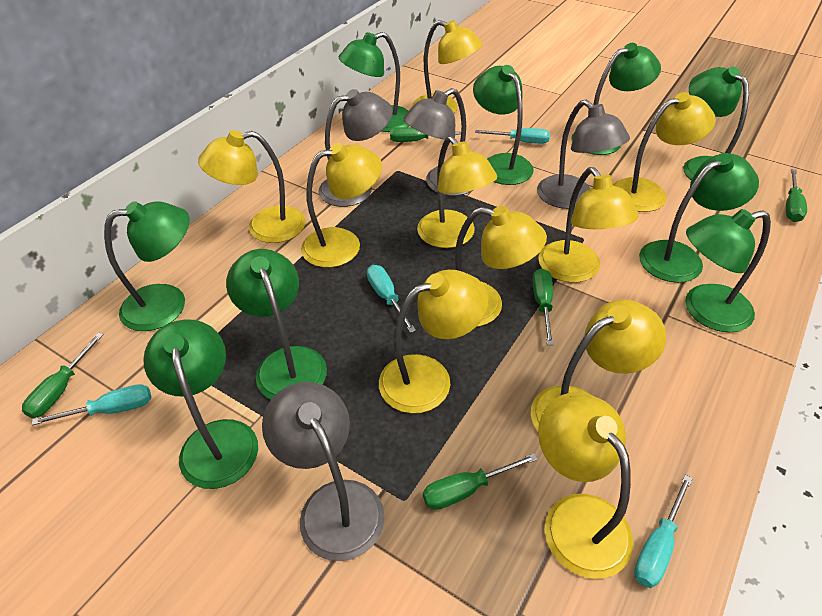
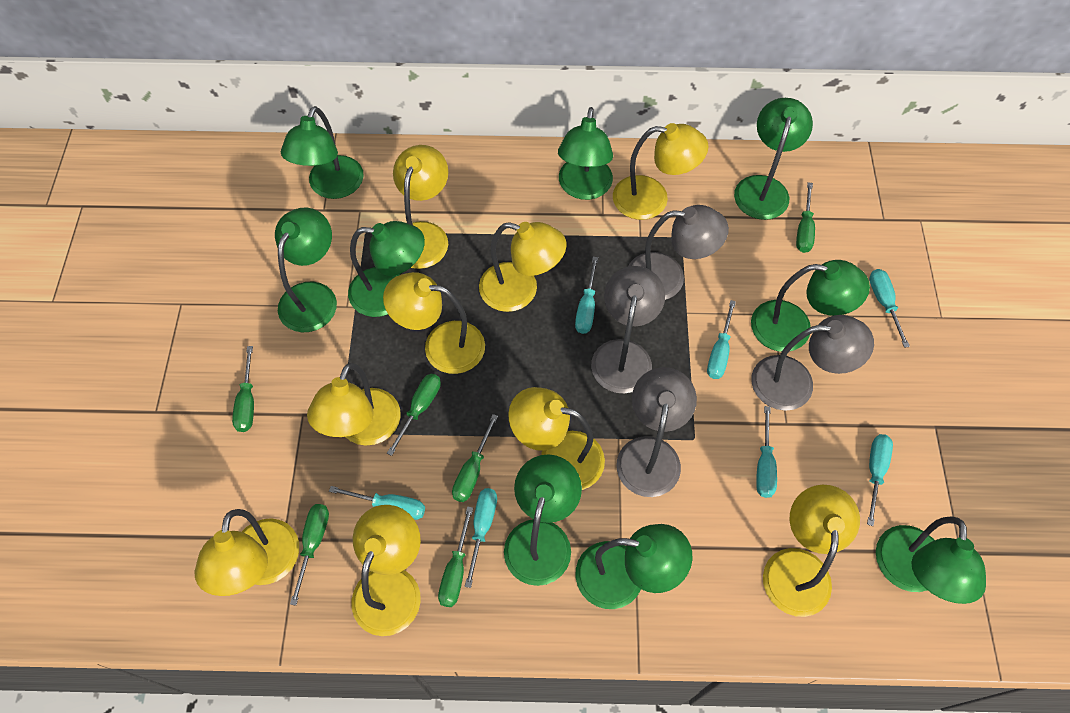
green screwdriver: 5 -> 6
turquoise screwdriver: 4 -> 7
yellow lamp: 10 -> 9

